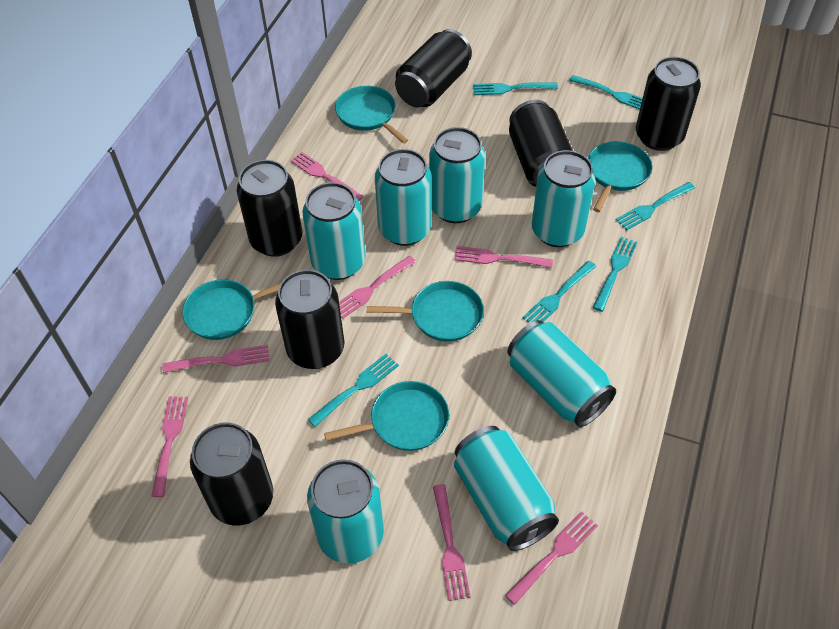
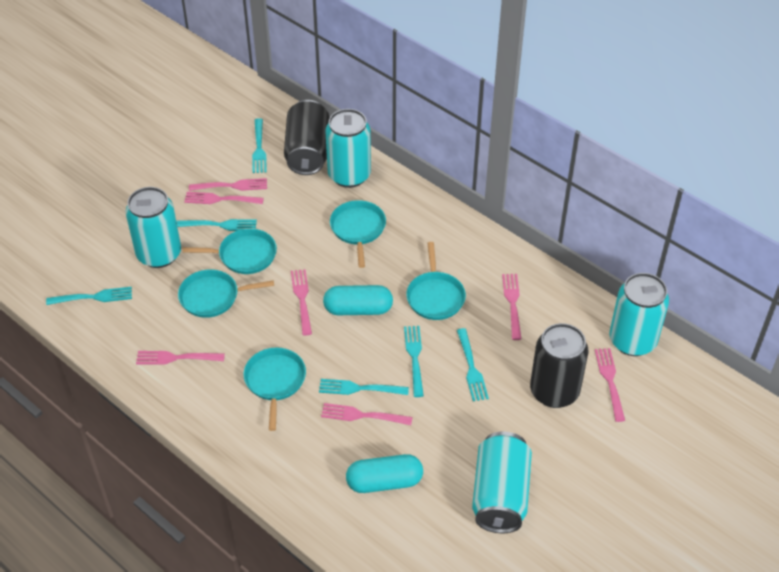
black can: 6 -> 2
turquoise can: 7 -> 4
turquoise capsule: 0 -> 2

